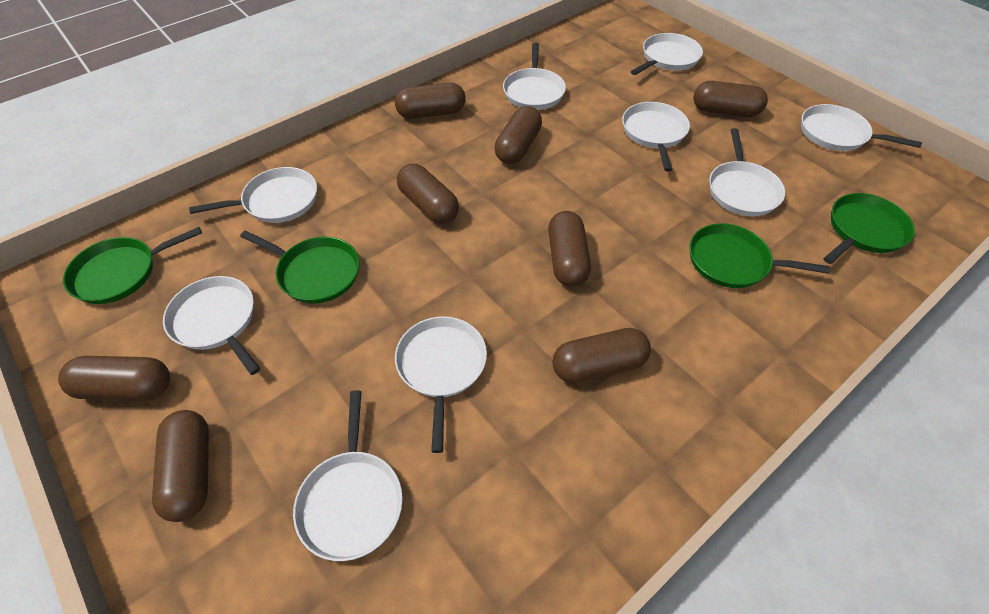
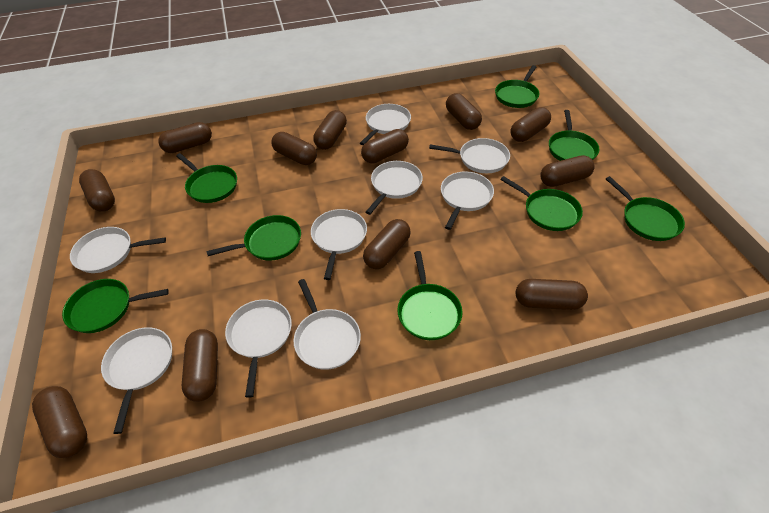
brown capsule: 8 -> 12
green pan: 4 -> 8

